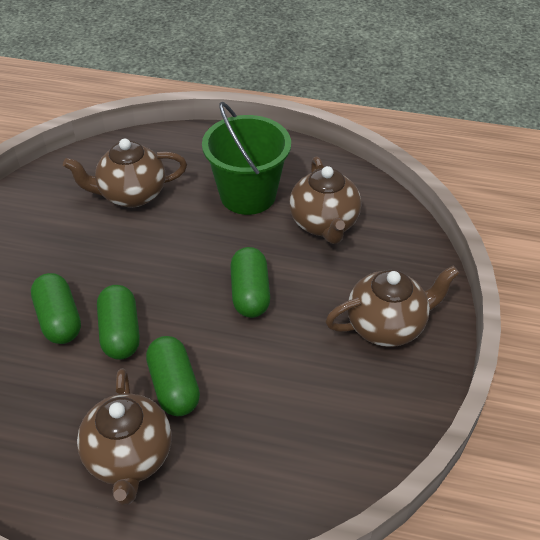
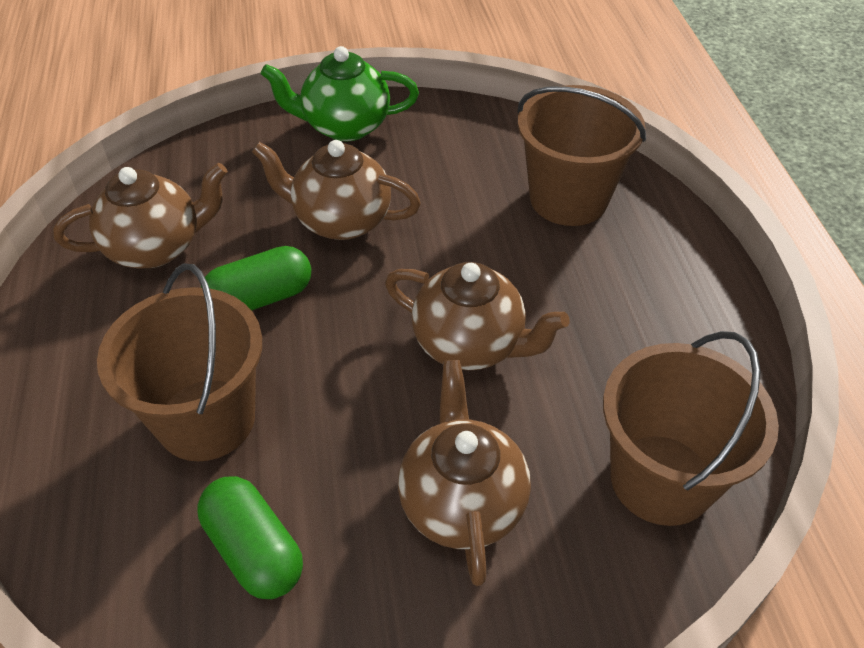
brown bucket: 0 -> 3
green bucket: 1 -> 0
green capsule: 4 -> 2
green teapot: 0 -> 1

